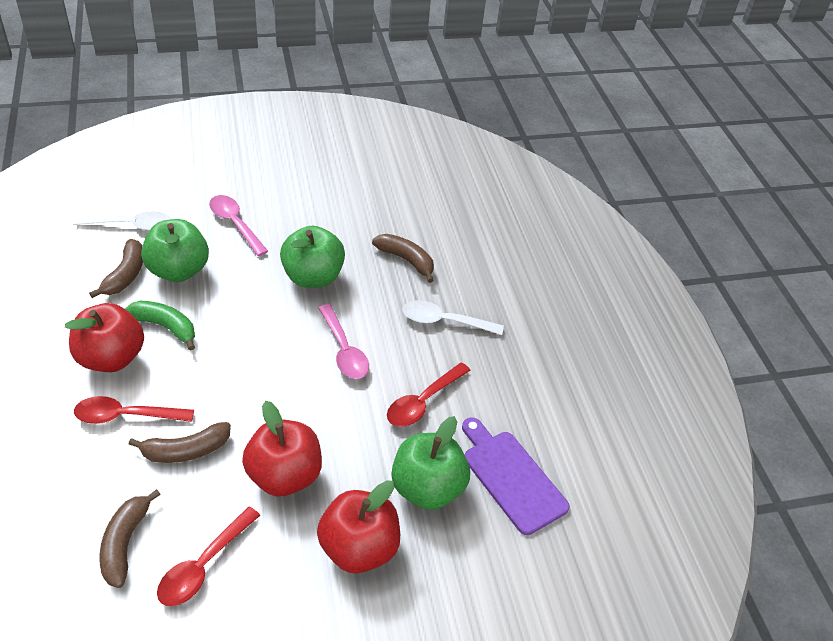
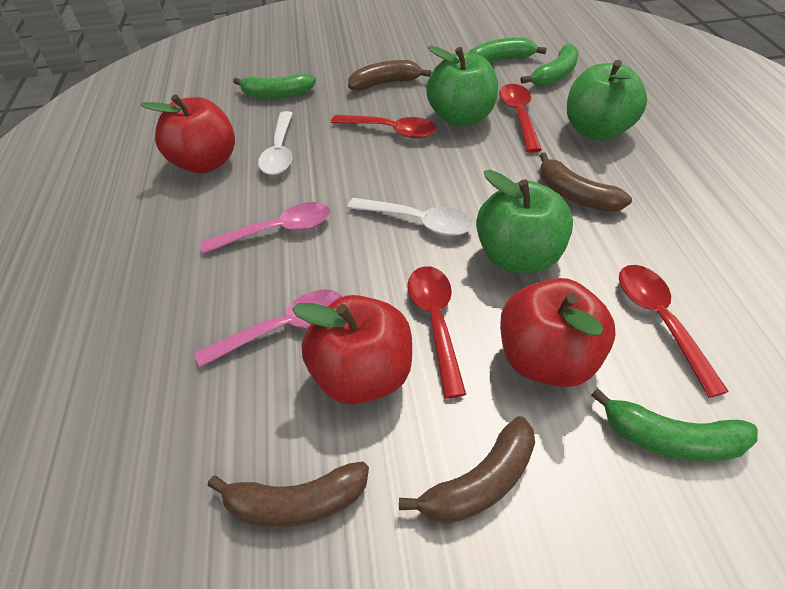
green banana: 1 -> 4
purple cutting board: 1 -> 0
red spoon: 3 -> 4

